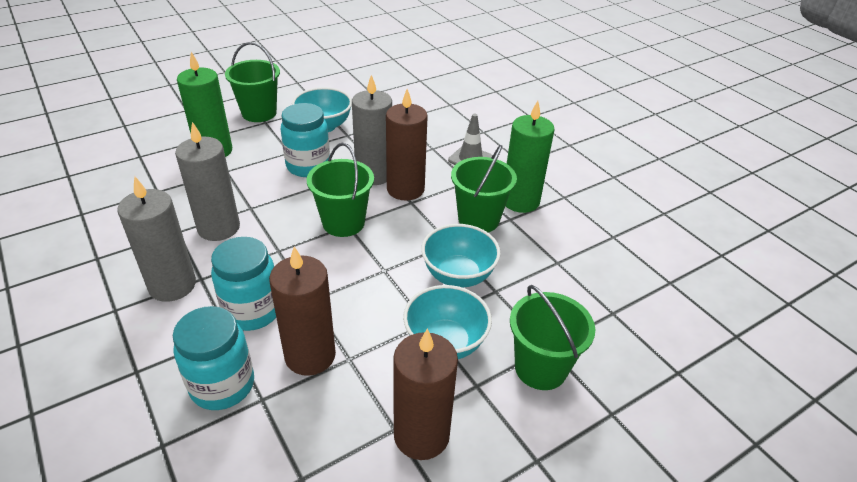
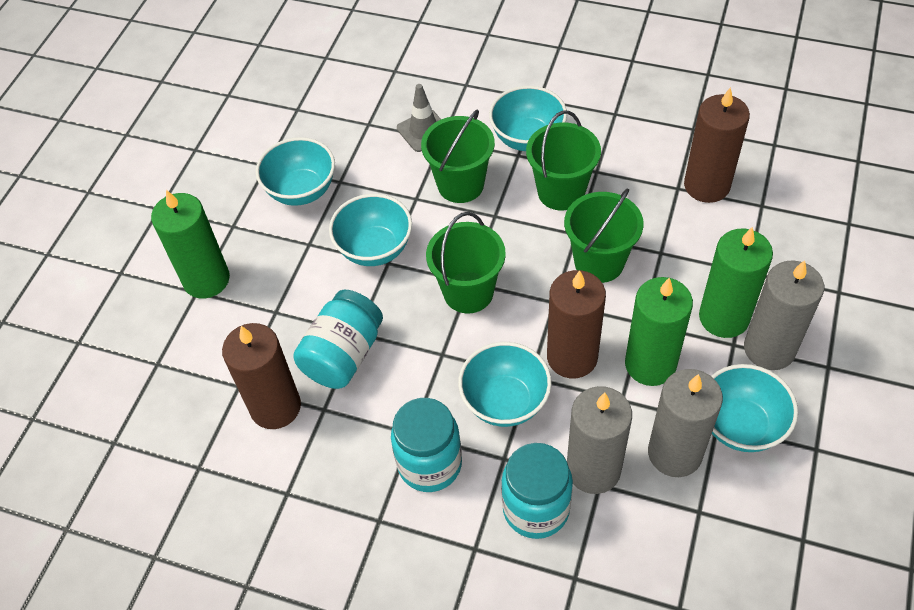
green candle: 2 -> 3
turquoise bowl: 3 -> 5

